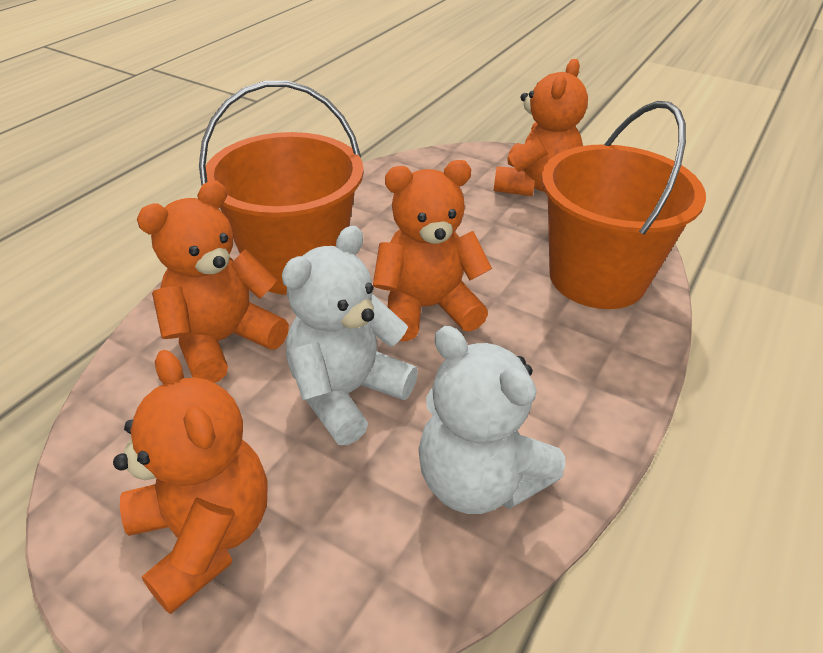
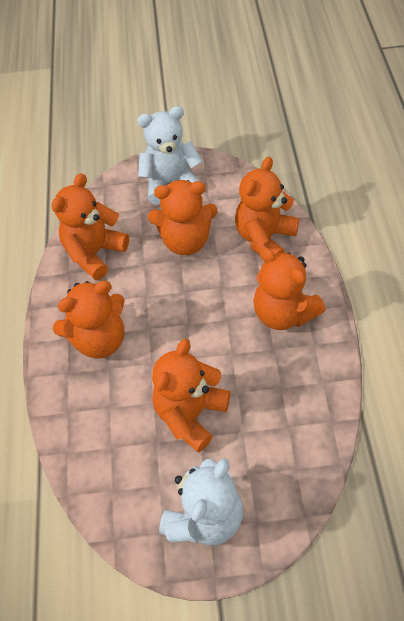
orange bucket: 2 -> 0
orange teddy bear: 4 -> 6

